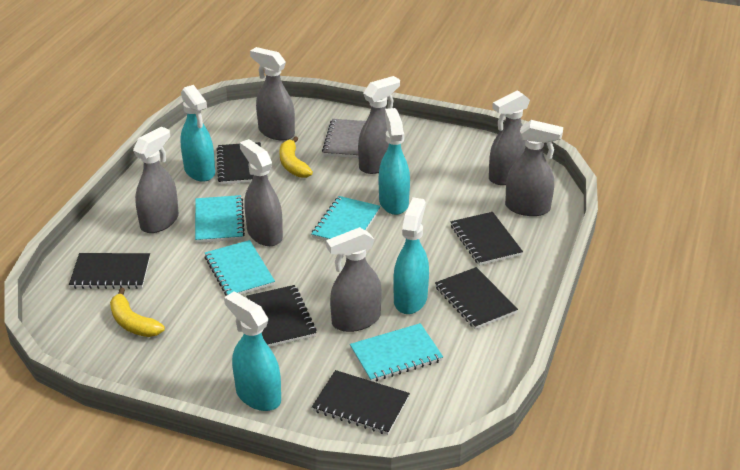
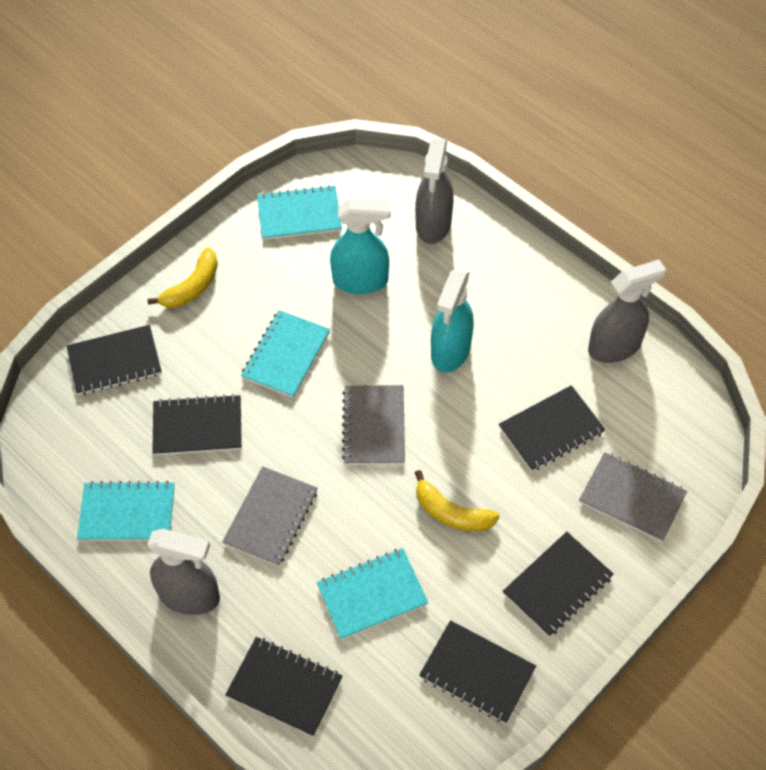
grey notebook: 1 -> 3
grey spray bottle: 7 -> 3
turquoise spray bottle: 4 -> 2

